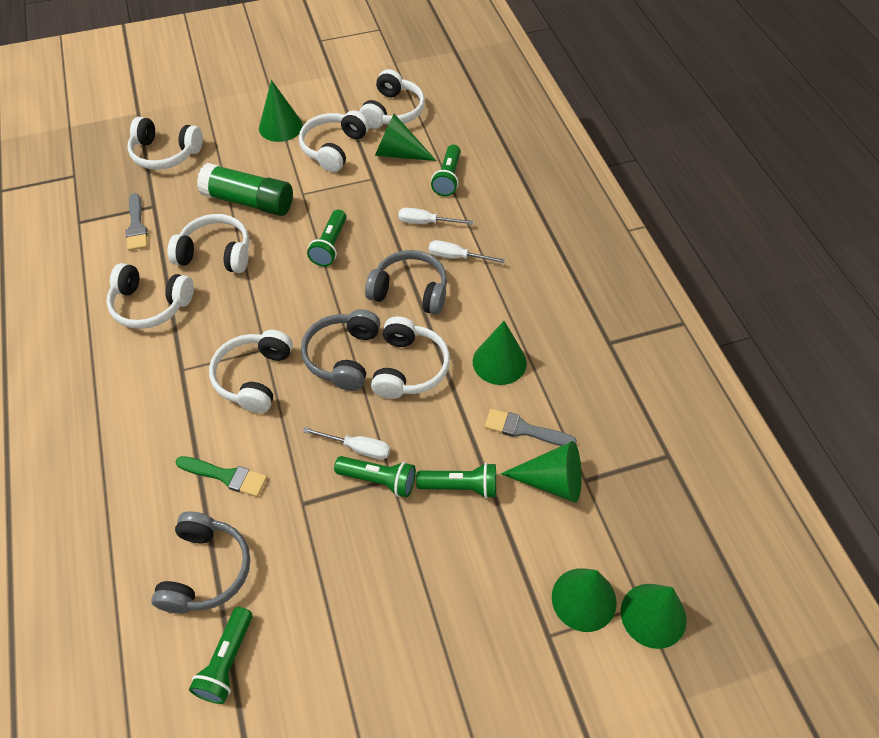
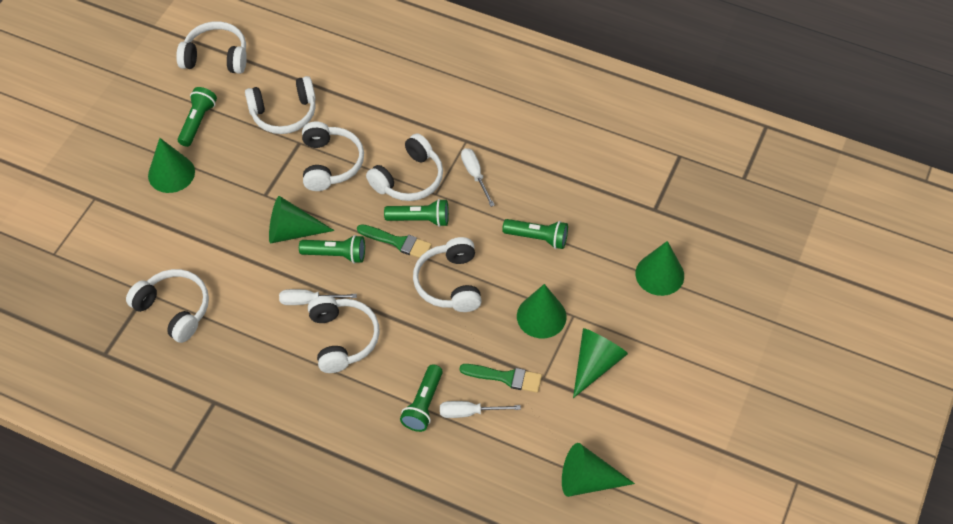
green brush: 1 -> 2
green glue stick: 1 -> 0
grey brush: 2 -> 0
grey headphones: 3 -> 0

